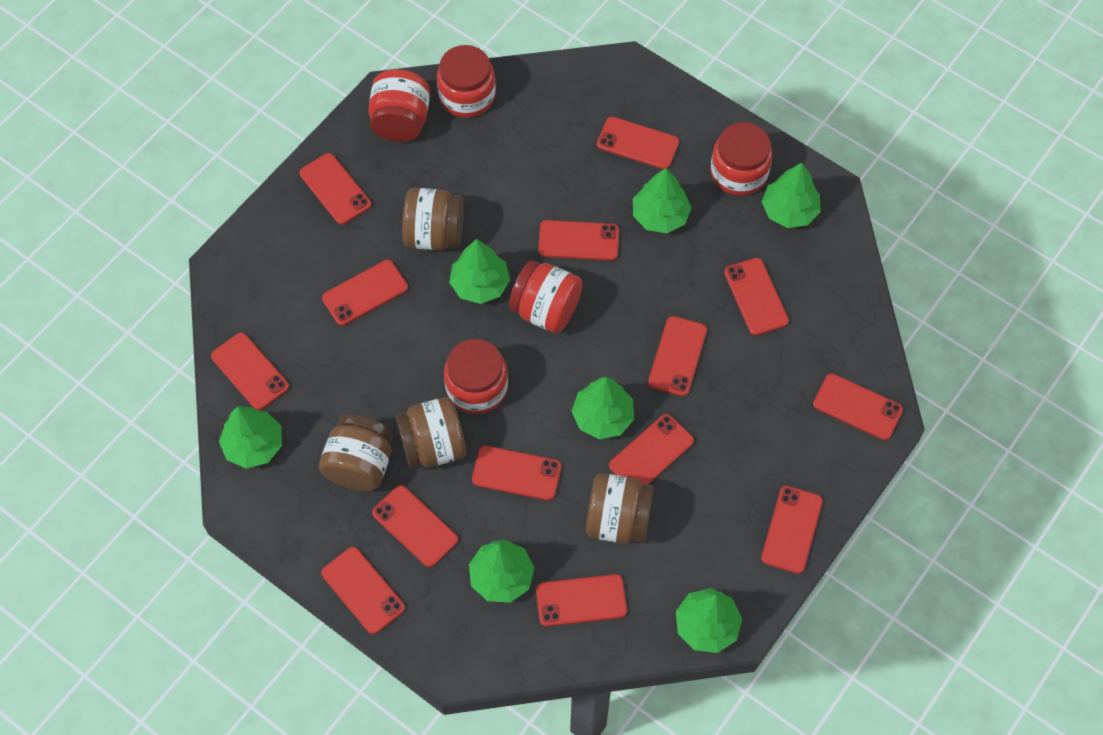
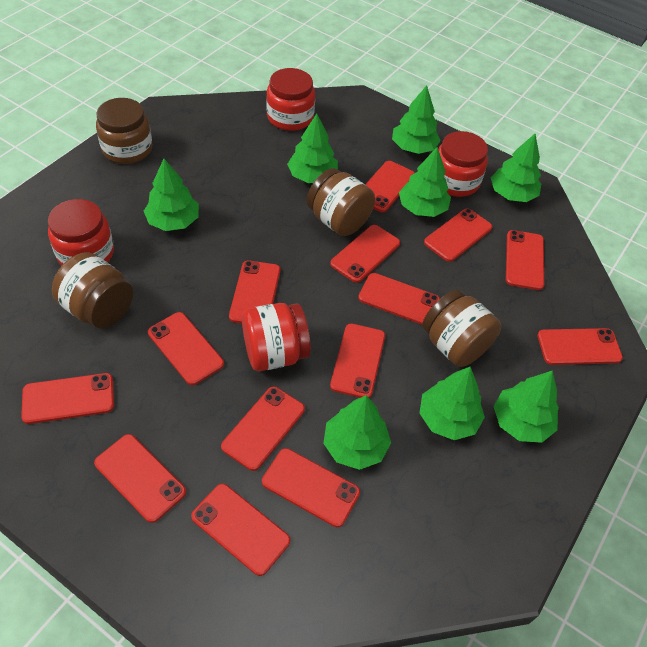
green tree: 7 -> 8
red jar: 5 -> 4

